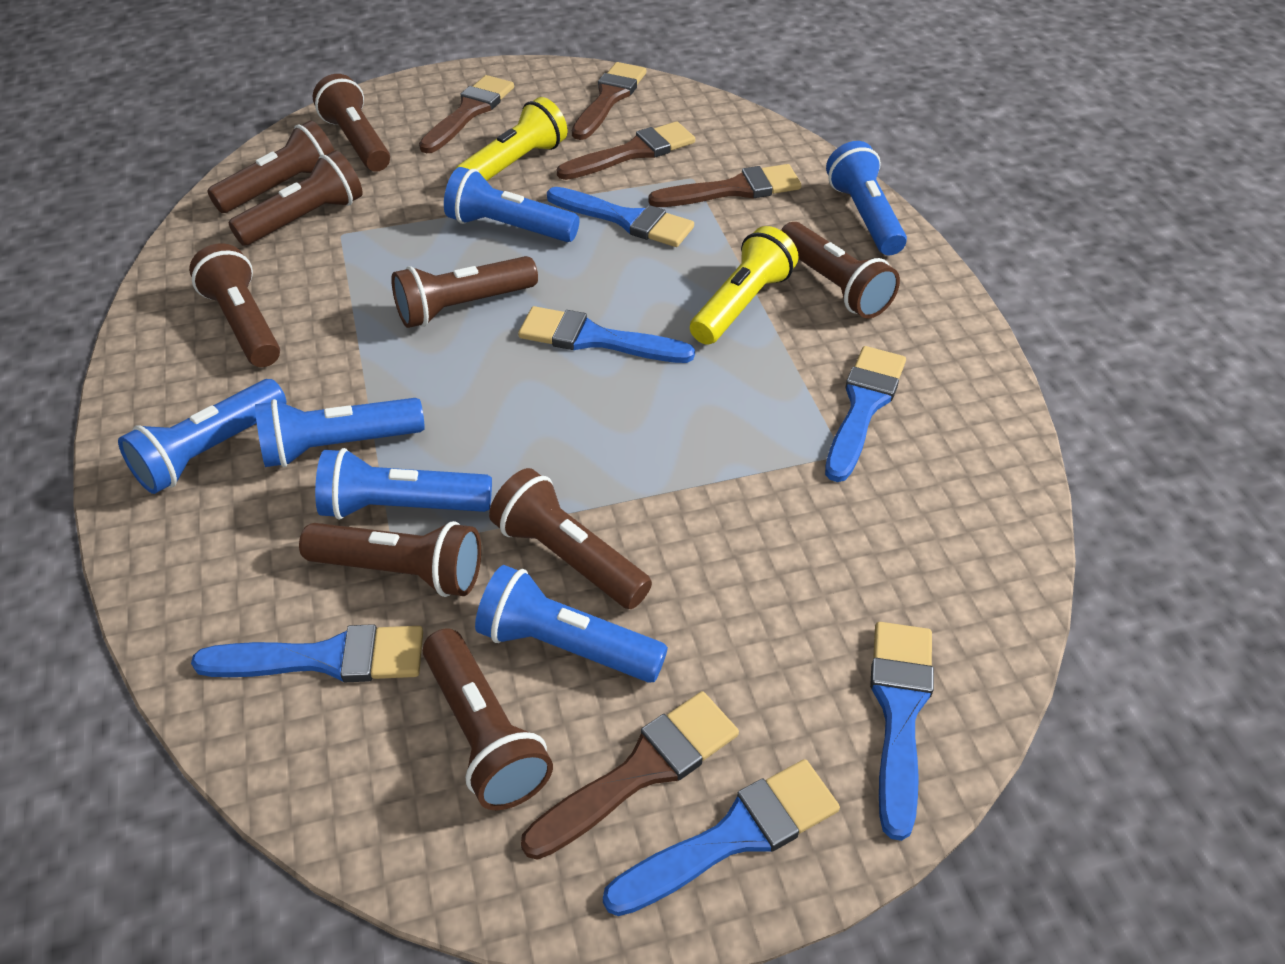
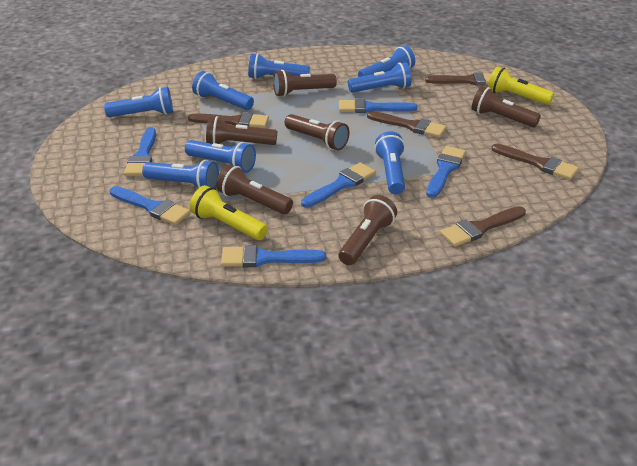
blue flashlight: 6 -> 8
brown flashlight: 9 -> 6

